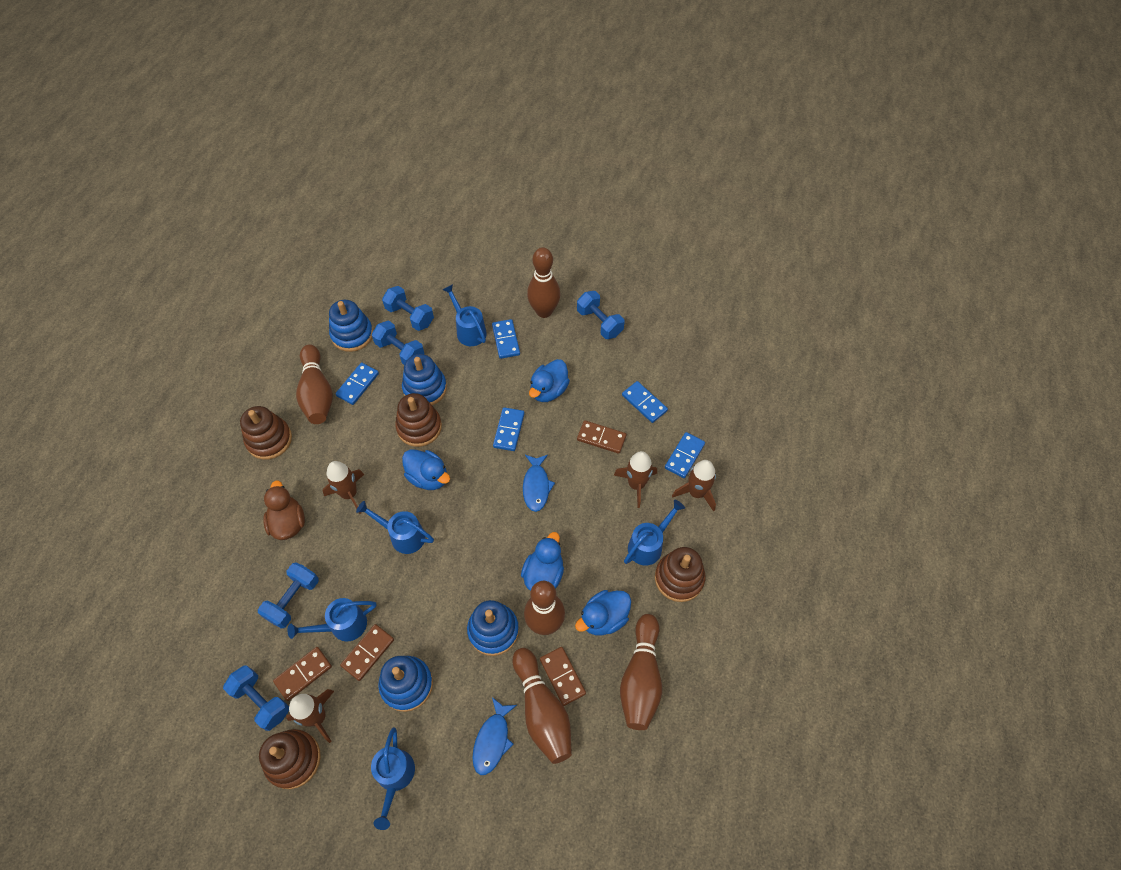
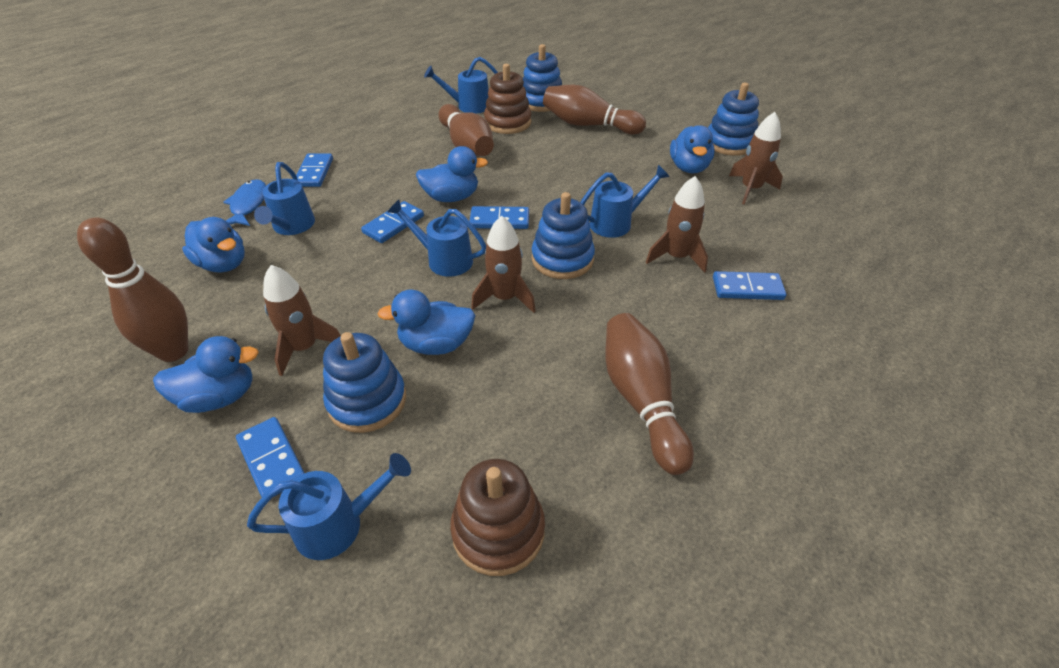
blue duck: 4 -> 5
blue dumbbell: 5 -> 0
blue fish: 2 -> 1
brown bowling pin: 5 -> 4
brown domino: 4 -> 0
brown duck: 1 -> 0
brown stacking toy: 4 -> 2

